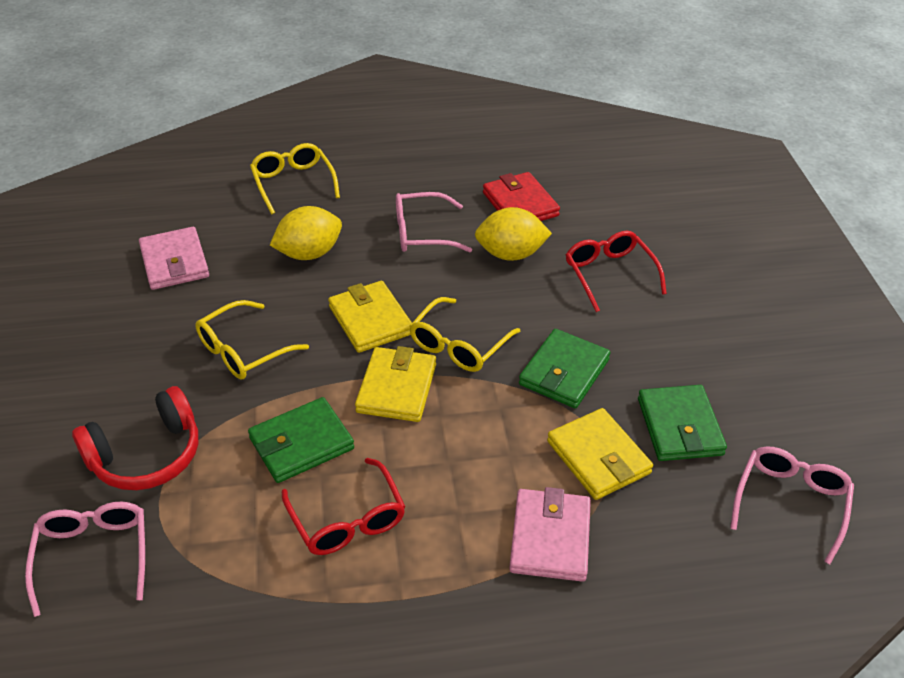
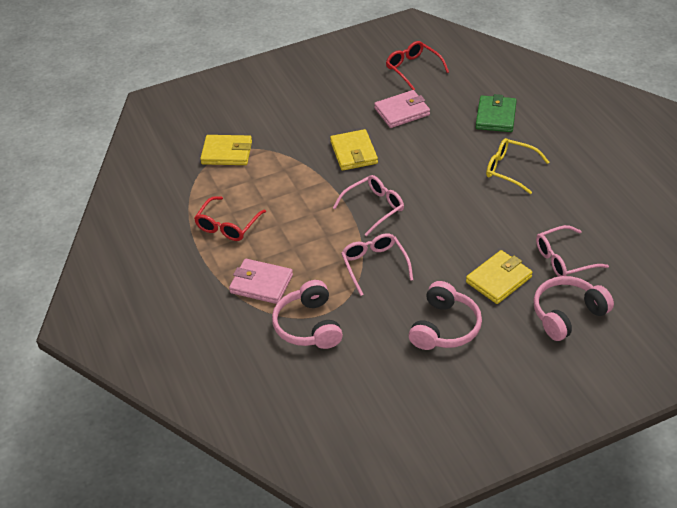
green wallet: 3 -> 1
pink headphones: 0 -> 3
red headphones: 1 -> 0
red wallet: 1 -> 0
yellow glasses: 3 -> 1
yellow lemon: 2 -> 0

